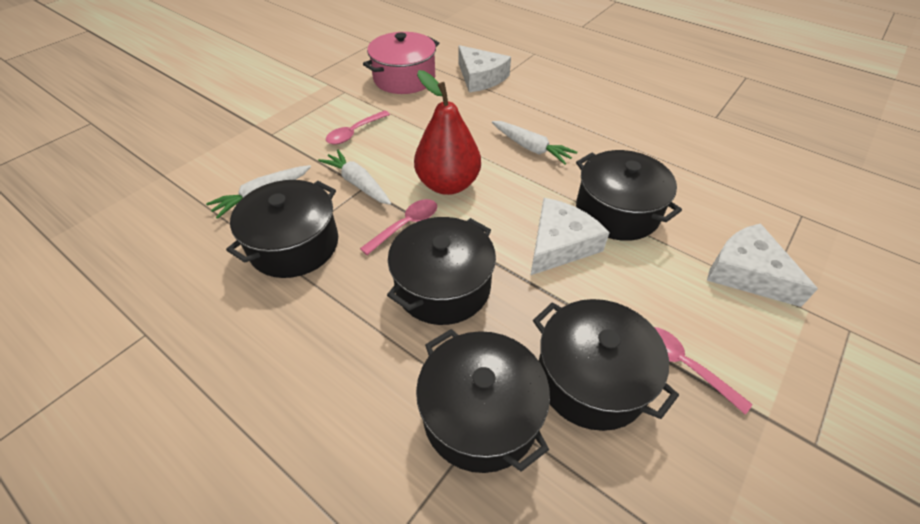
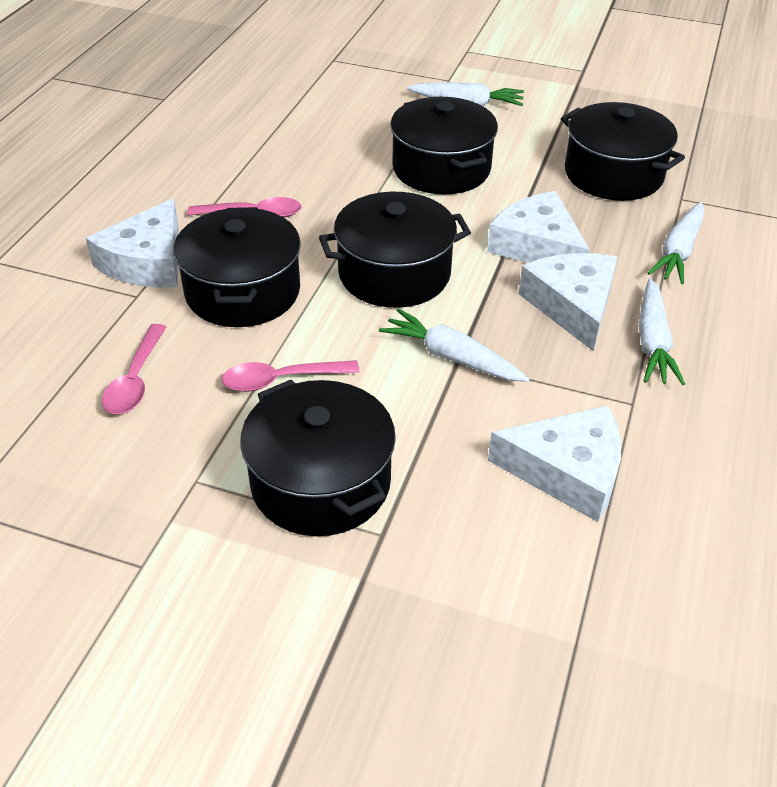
pink pot: 1 -> 0
red pear: 1 -> 0
white carrot: 3 -> 4
white cheese: 3 -> 4

